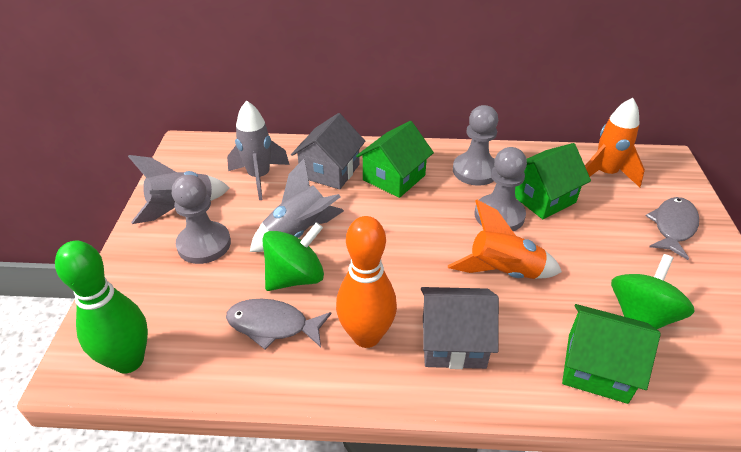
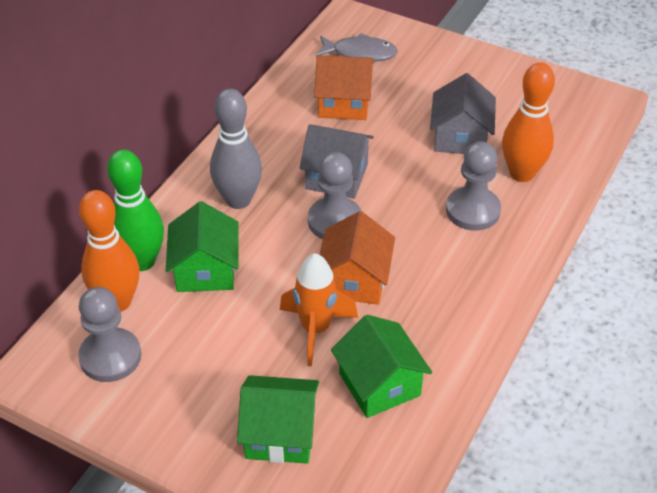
green spinning top: 2 -> 0
grey bowling pin: 0 -> 1
grey fish: 2 -> 1
grey rocket: 3 -> 0
orange bowling pin: 1 -> 2
orange house: 0 -> 2
orange rocket: 2 -> 1

